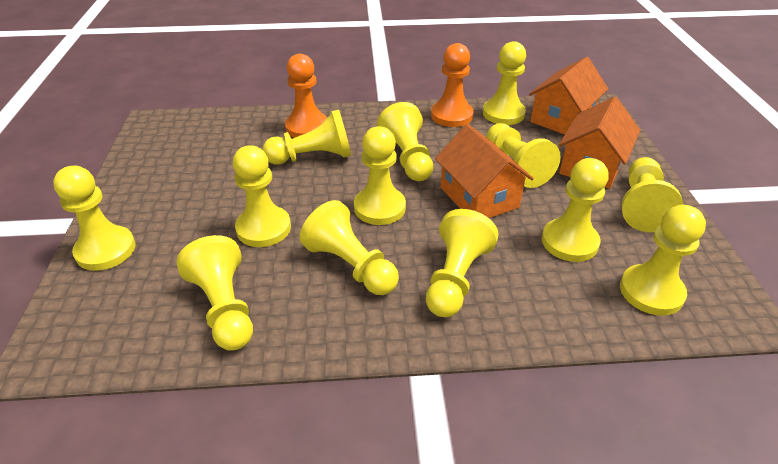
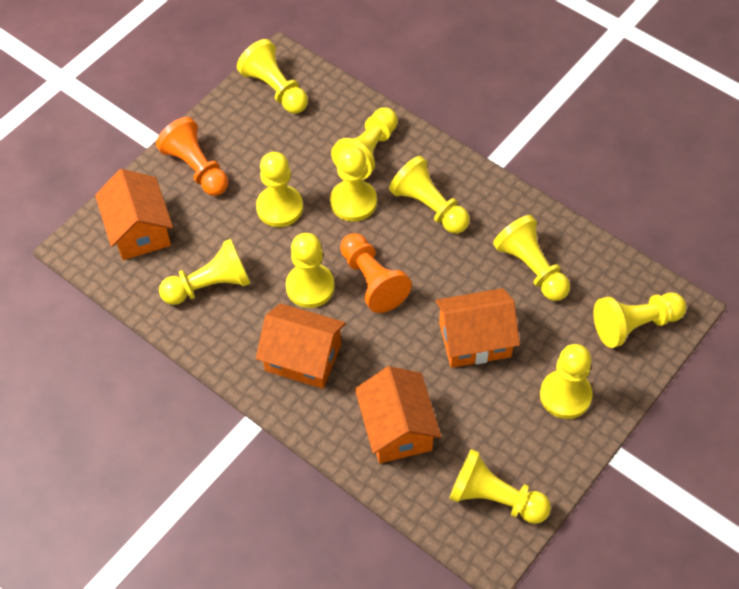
orange house: 3 -> 4
yellow pawn: 13 -> 11

